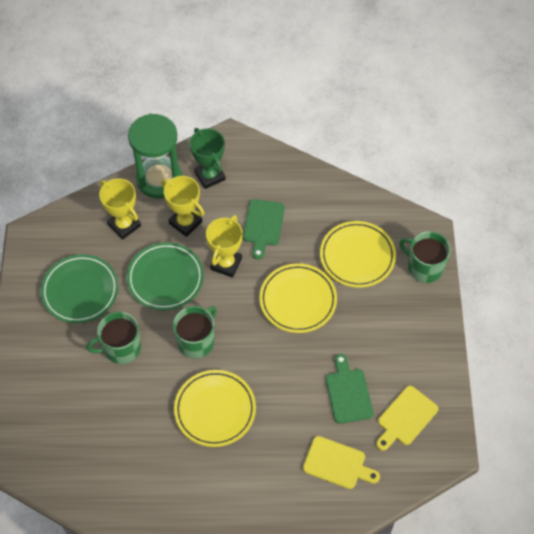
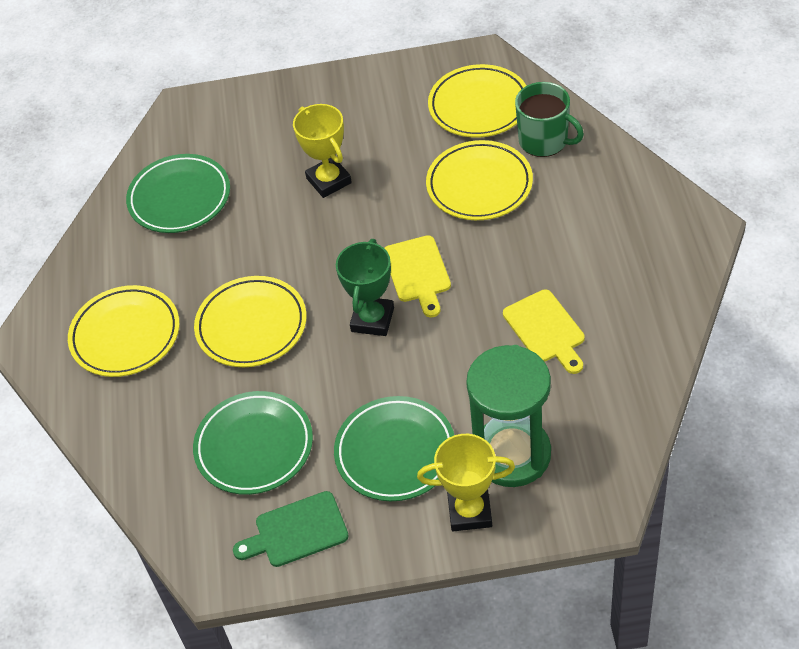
green cutting board: 2 -> 1
green mug: 3 -> 1
green plate: 2 -> 3
yellow plate: 3 -> 4
yellow trophy: 3 -> 2

